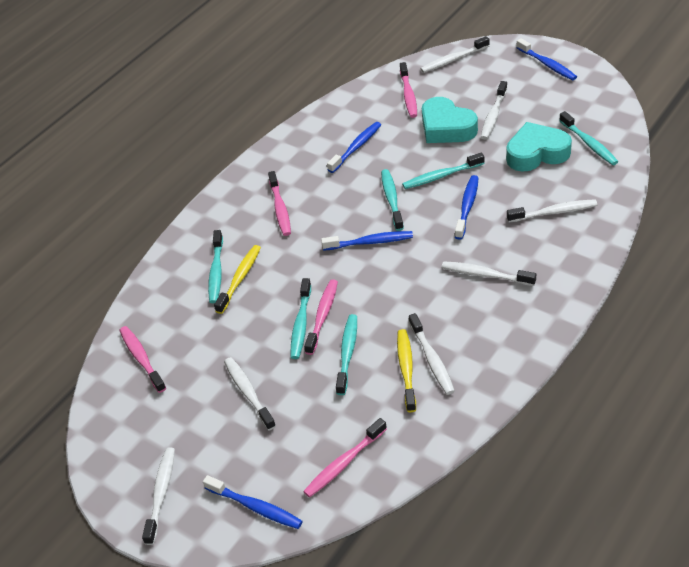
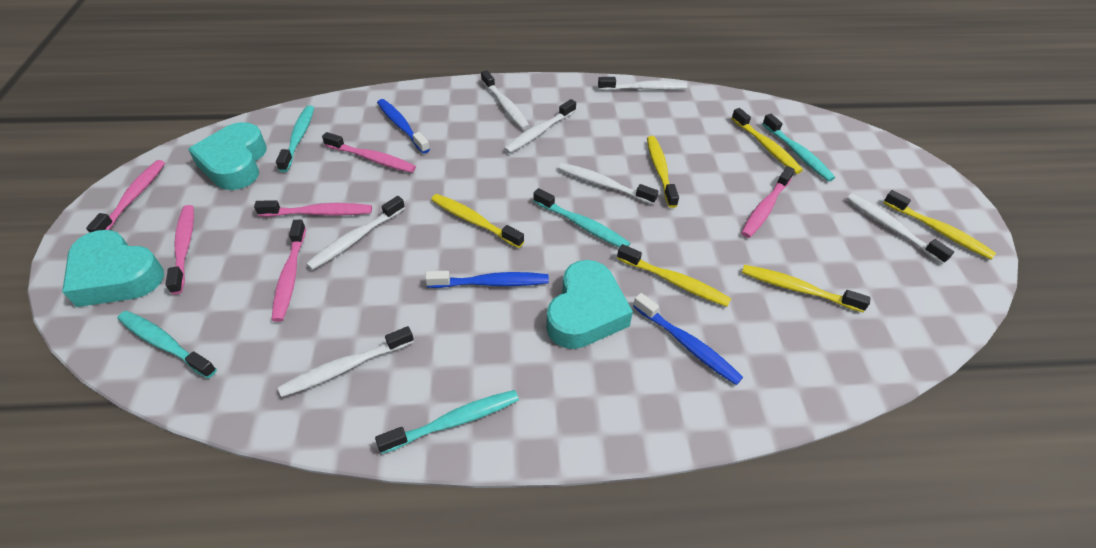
blue toothbrush: 5 -> 3
pink toothbrush: 5 -> 6
turquoise heart: 2 -> 3
turquoise toothbrush: 6 -> 5
yellow toothbrush: 2 -> 6

